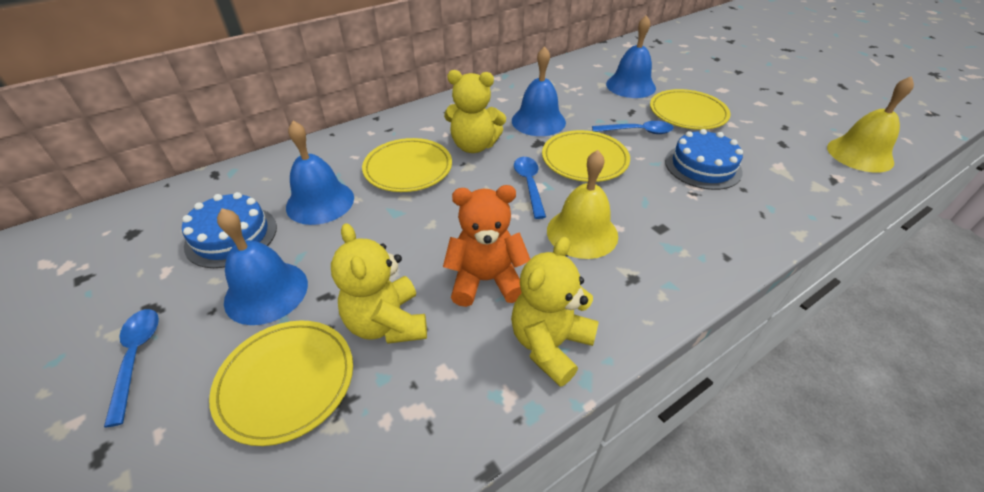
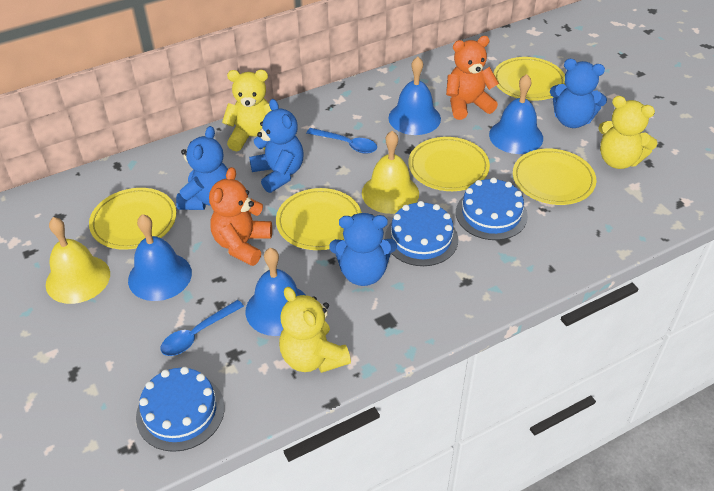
blue cake: 2 -> 3
blue spoon: 3 -> 2
blue teddy bear: 0 -> 4
orange teddy bear: 1 -> 2
yellow plate: 4 -> 5

